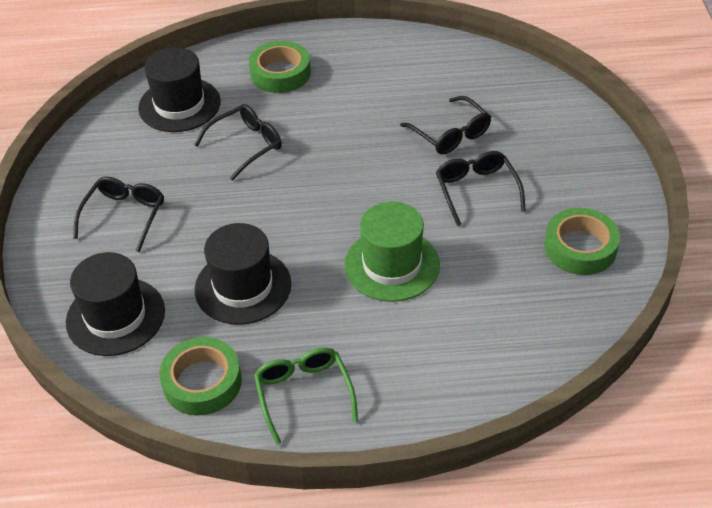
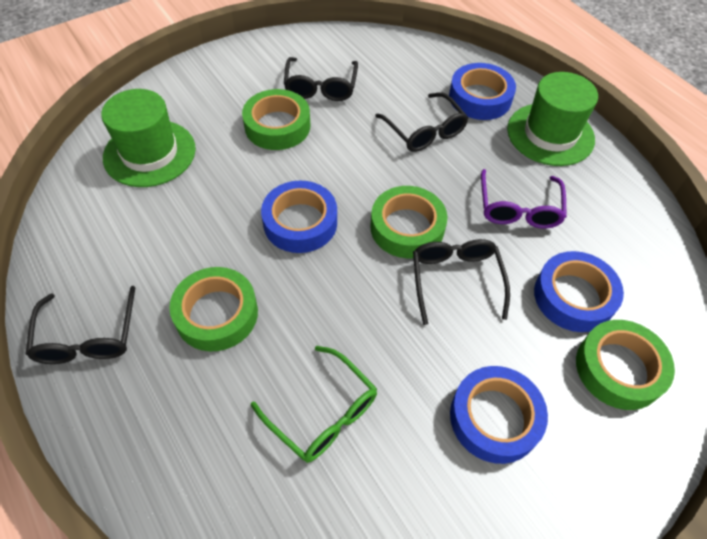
black hat: 3 -> 0
blue tape: 0 -> 4
green hat: 1 -> 2
green tape: 3 -> 4
purple glasses: 0 -> 1

